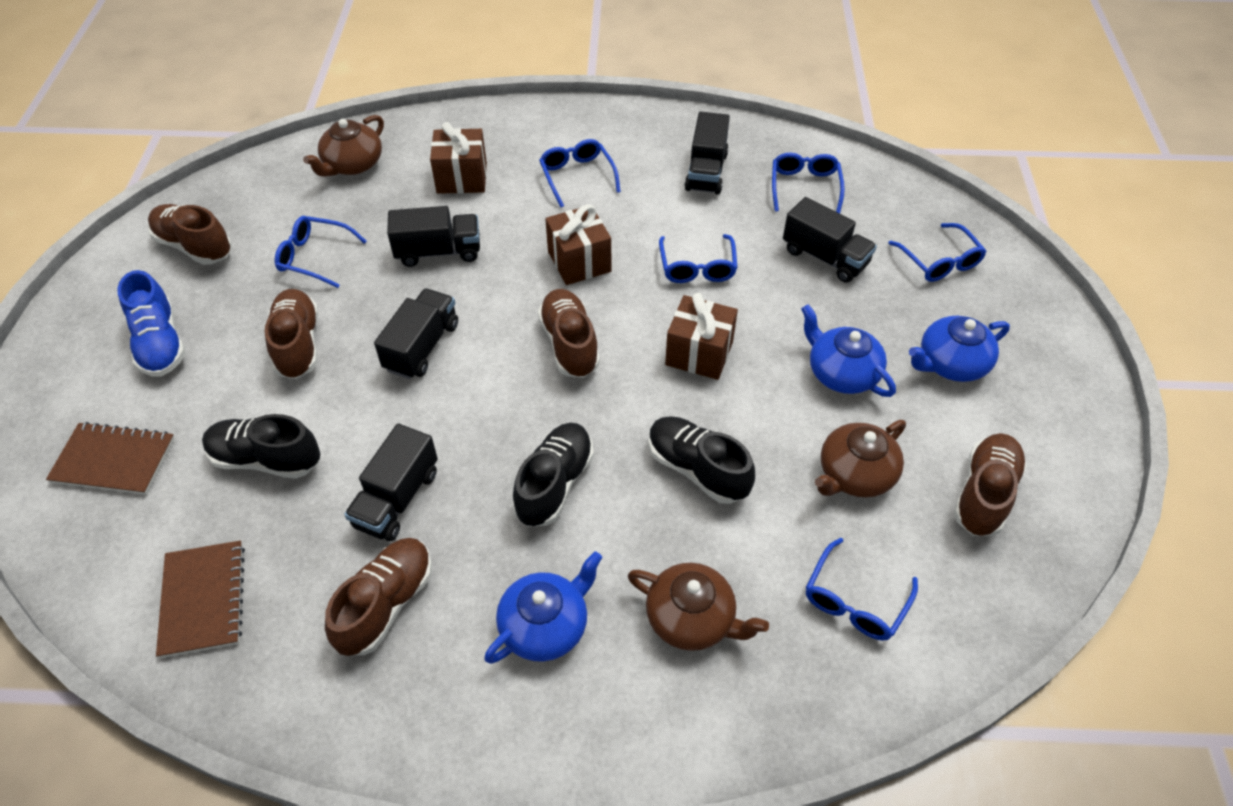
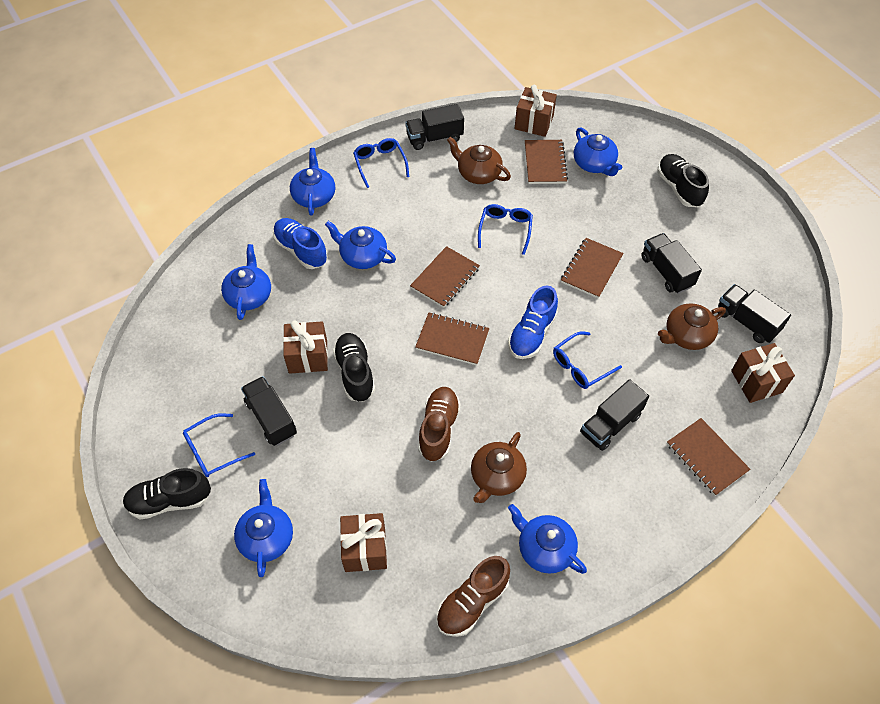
blue glasses: 6 -> 4
blue shoe: 1 -> 2
blue teapot: 3 -> 6
brown gift: 3 -> 4
brown notebook: 2 -> 5
brown shoe: 5 -> 2

